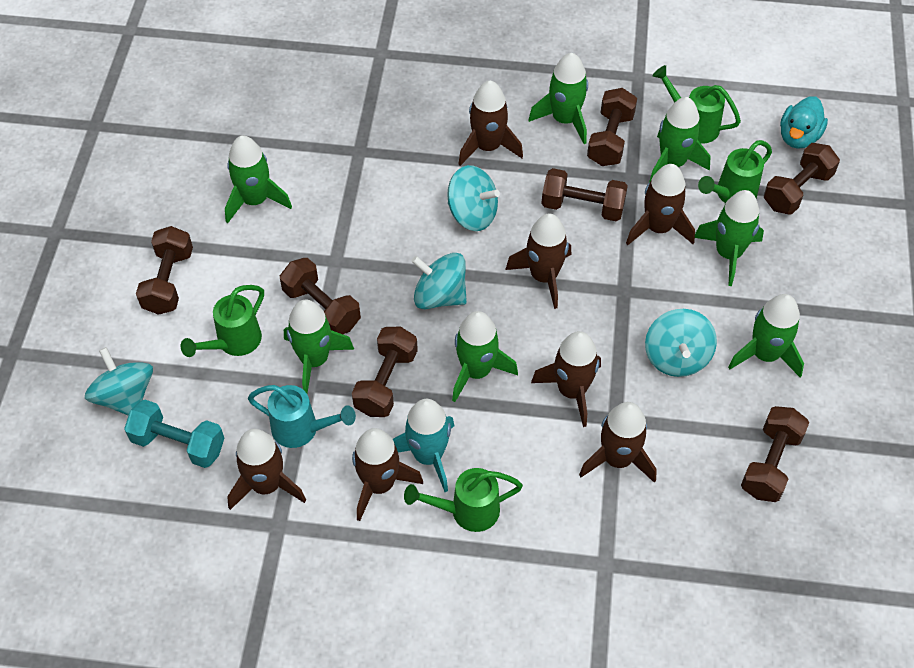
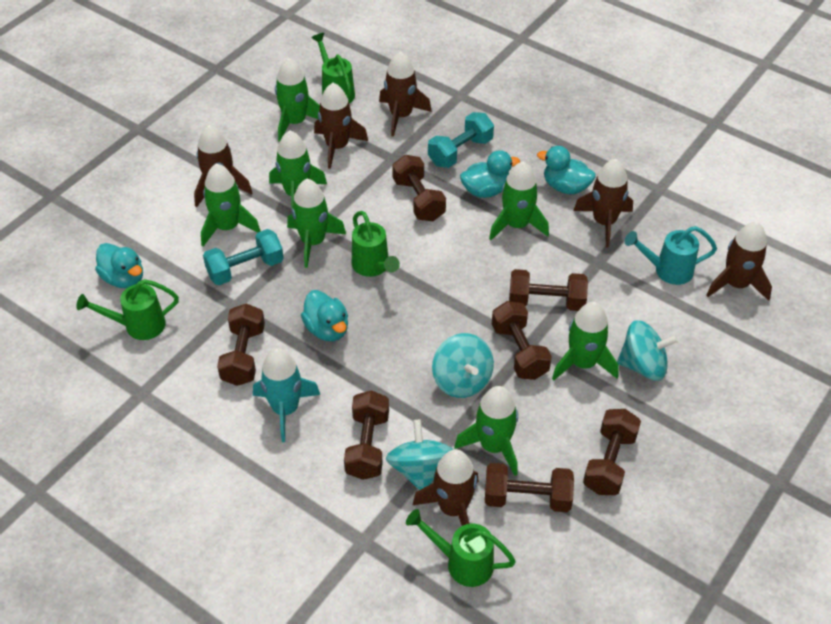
brown rocket: 7 -> 6
turquoise duck: 1 -> 4
turquoise dumbbell: 1 -> 2
turquoise spinning top: 4 -> 3

